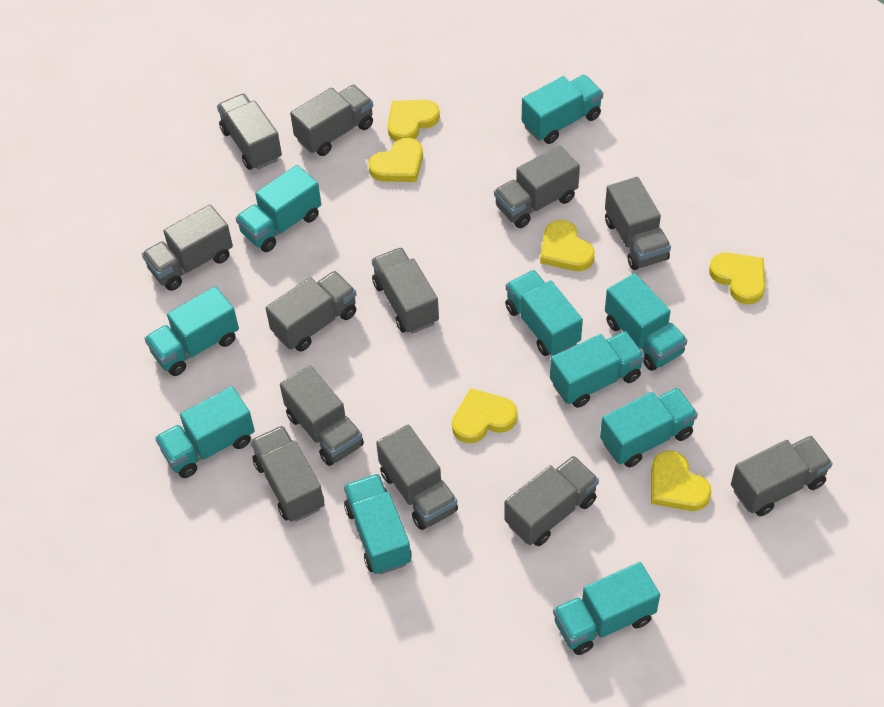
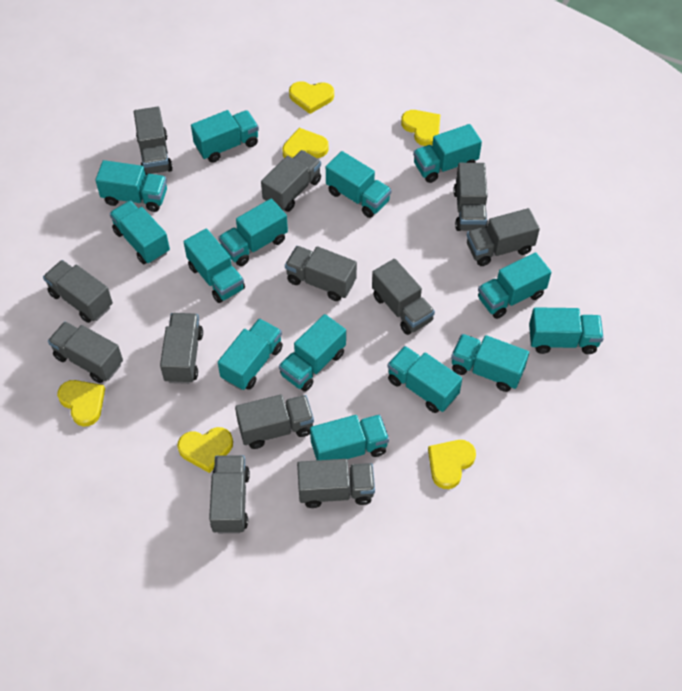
turquoise truck: 10 -> 14

